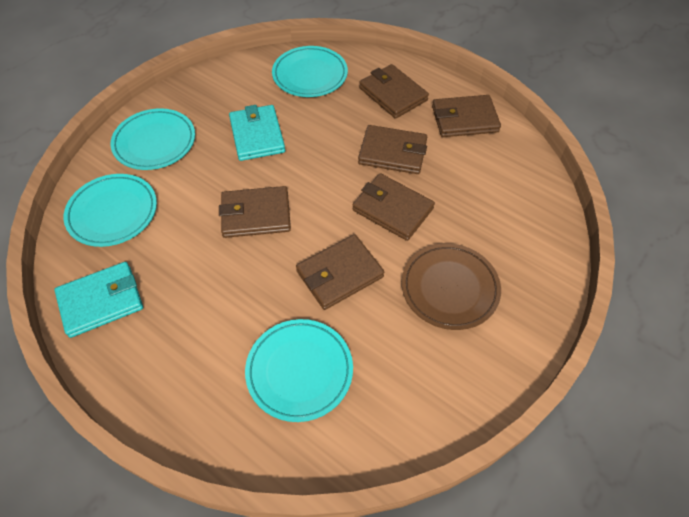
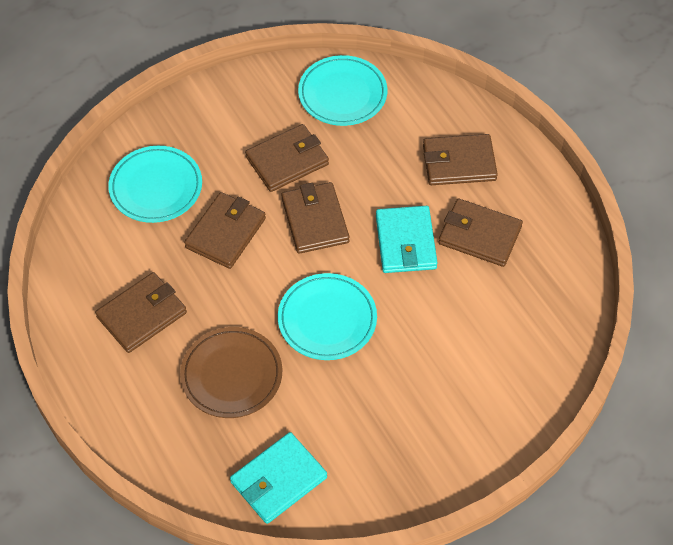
turquoise plate: 4 -> 3

